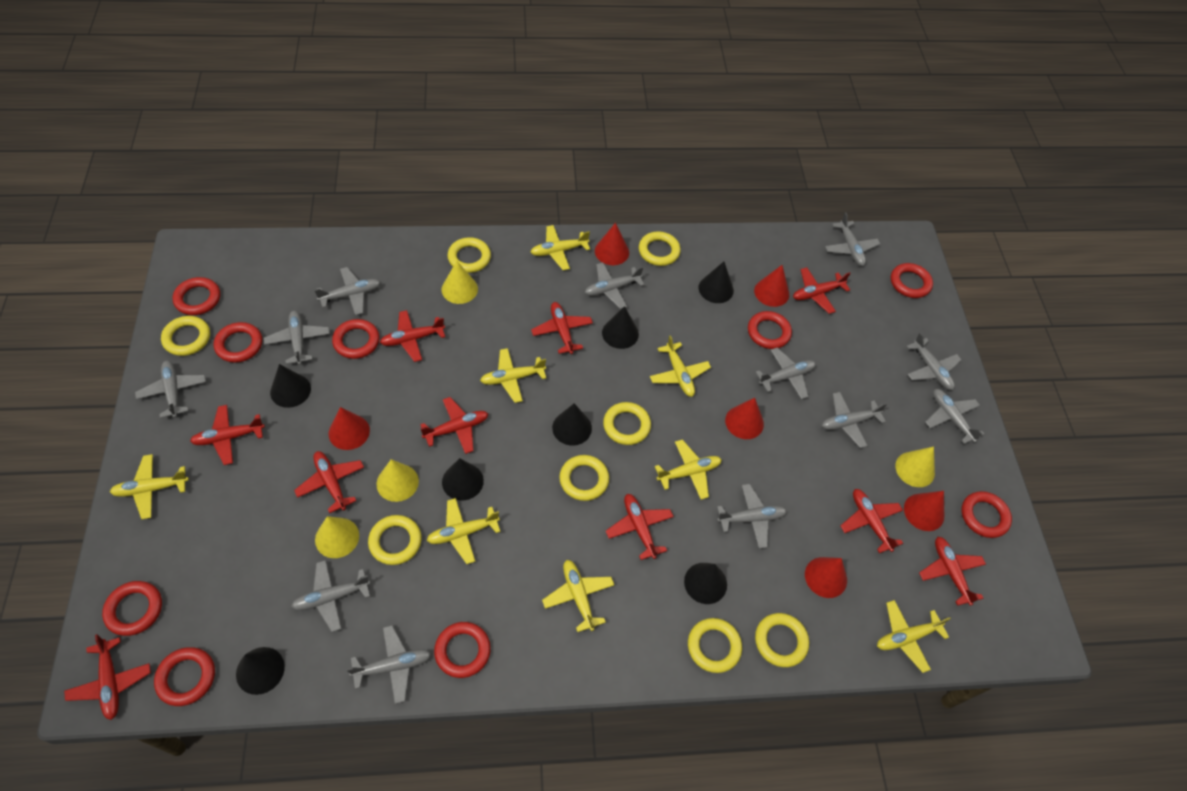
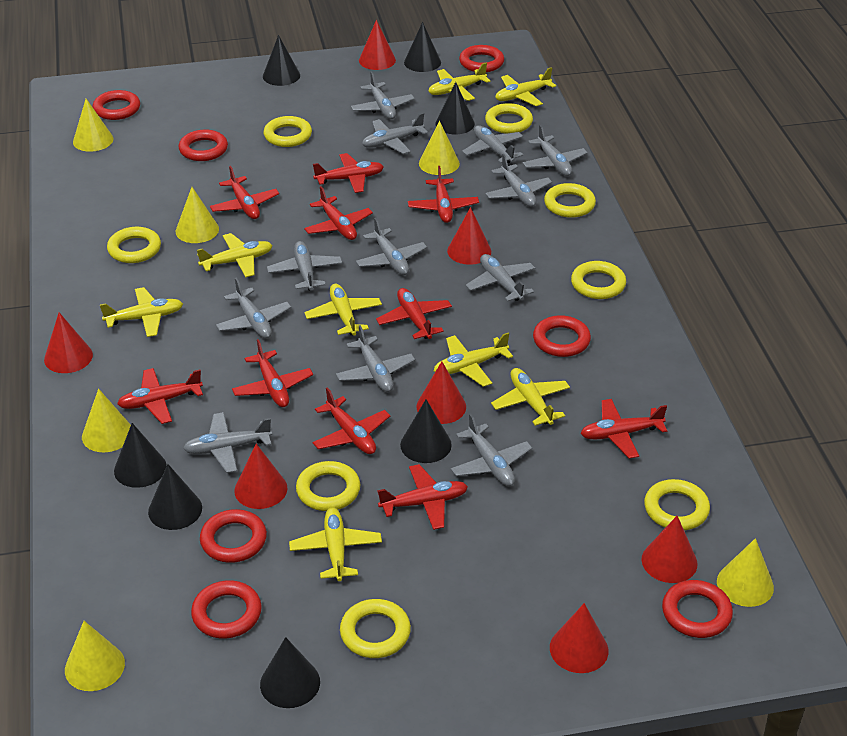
red cone: 6 -> 7
red ring: 9 -> 7
yellow cone: 4 -> 6

